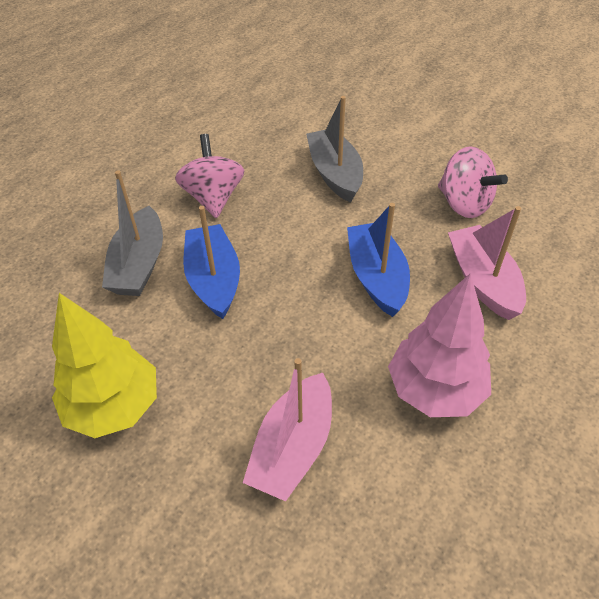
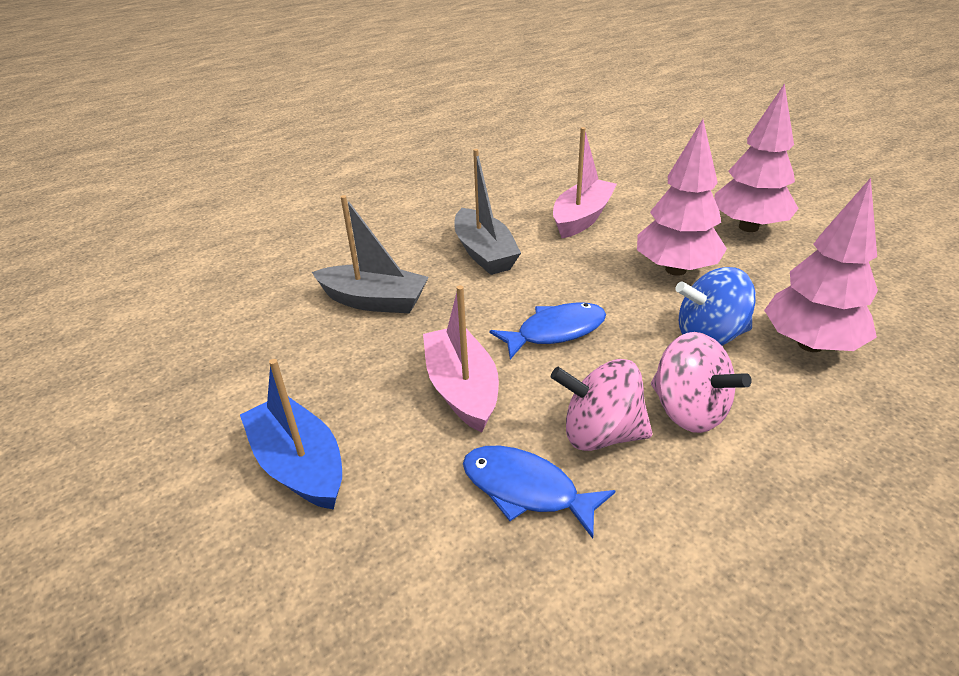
blue boat: 2 -> 1
blue fish: 0 -> 2
blue spinning top: 0 -> 1
pink tree: 1 -> 3
yellow tree: 1 -> 0

